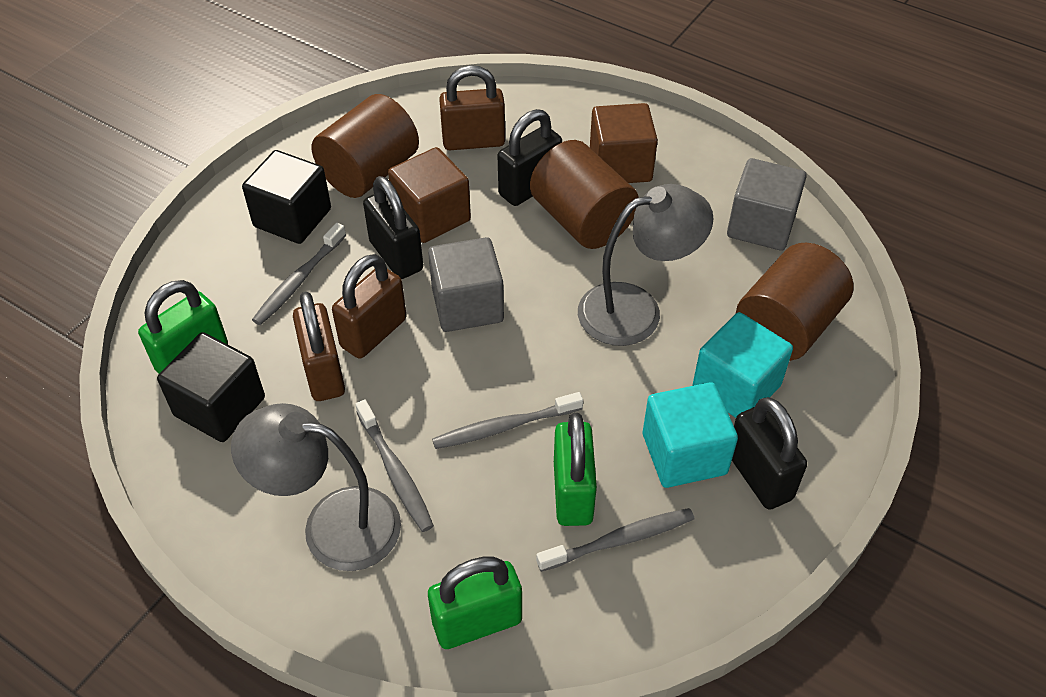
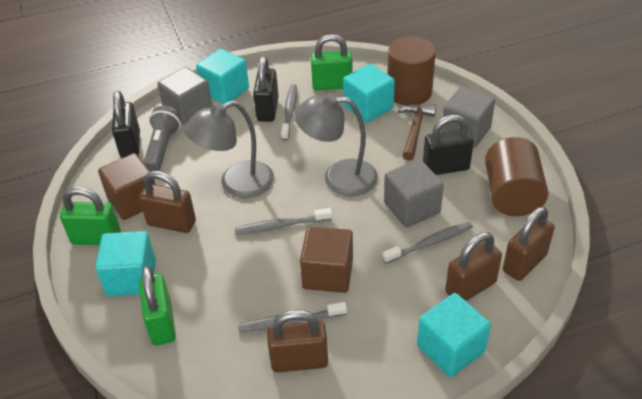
black cube: 2 -> 0
brown cylinder: 3 -> 2
brown hammer: 0 -> 1
brown padlock: 3 -> 4
grey cube: 2 -> 3
grey flashlight: 0 -> 1
turquoise cube: 2 -> 4

